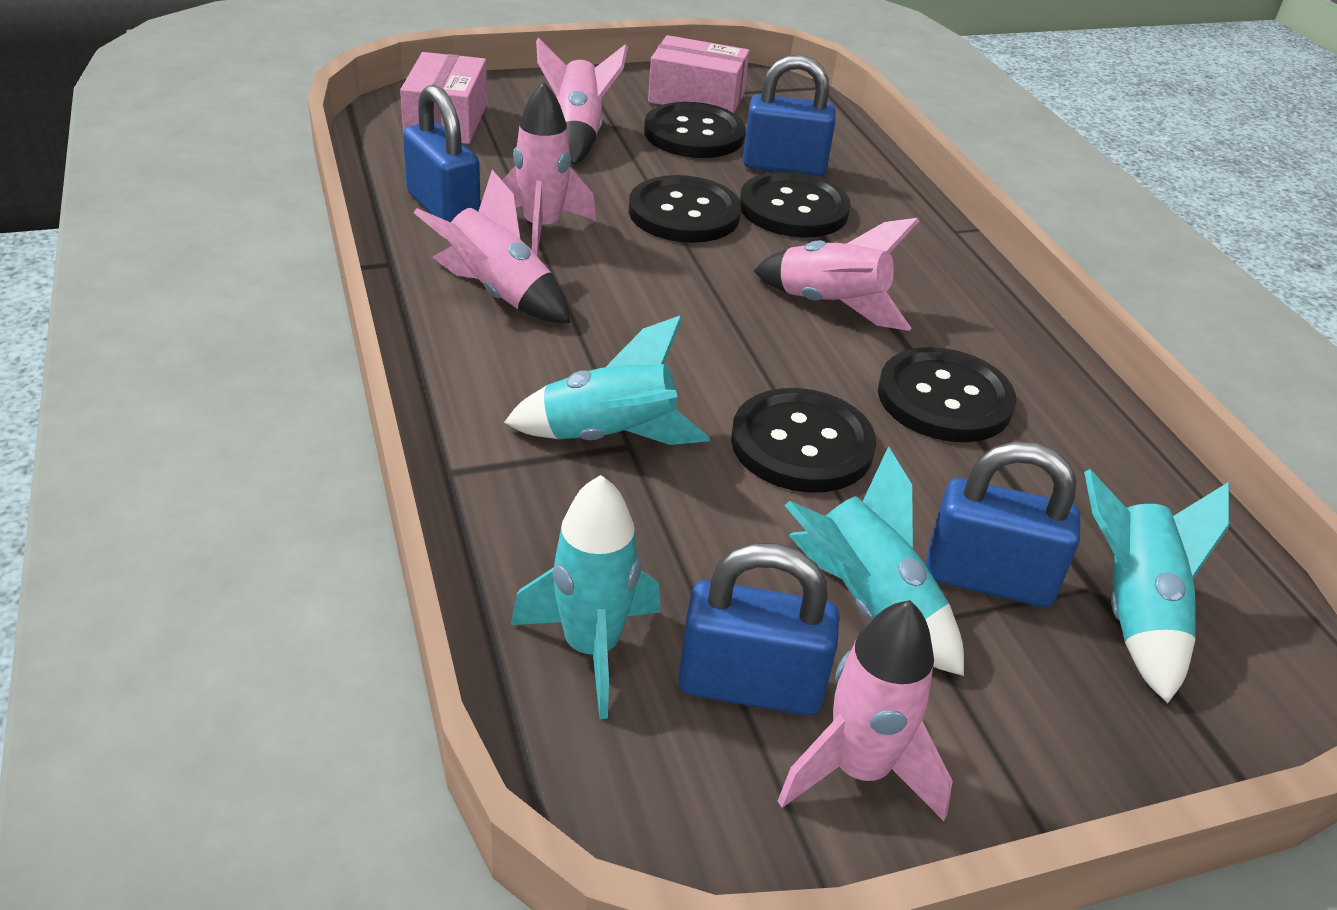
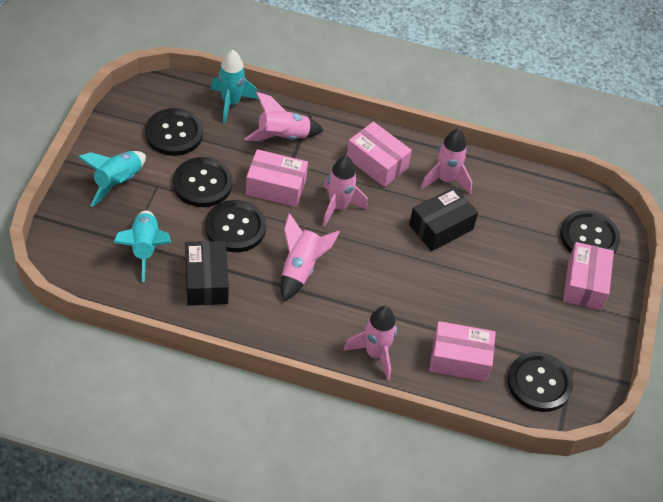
black box: 0 -> 2
blue padlock: 4 -> 0
pink box: 2 -> 4
turquoise rocket: 4 -> 3

